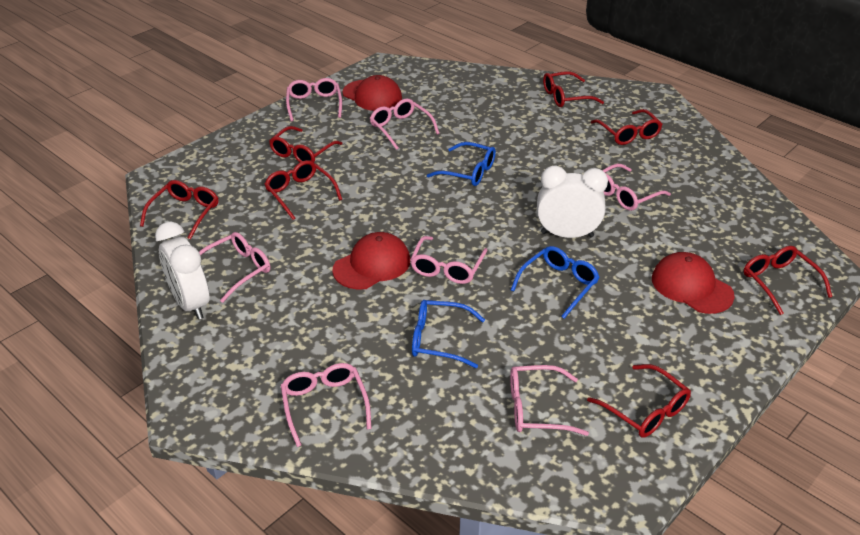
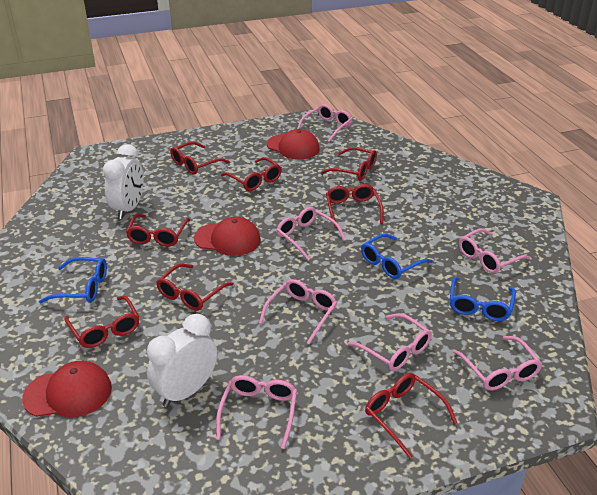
red glasses: 7 -> 8

